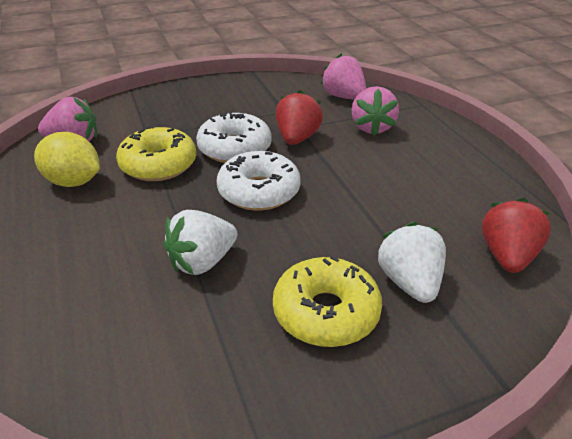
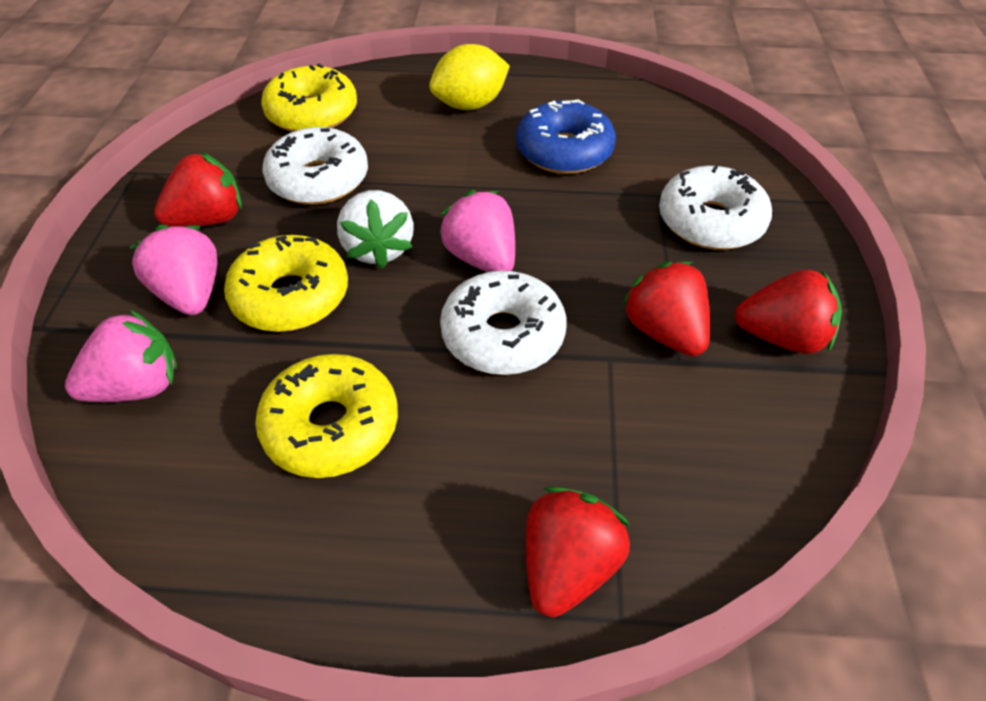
blue donut: 0 -> 1
red strawberry: 2 -> 4
white donut: 2 -> 3
white strawberry: 2 -> 1
yellow donut: 2 -> 3

